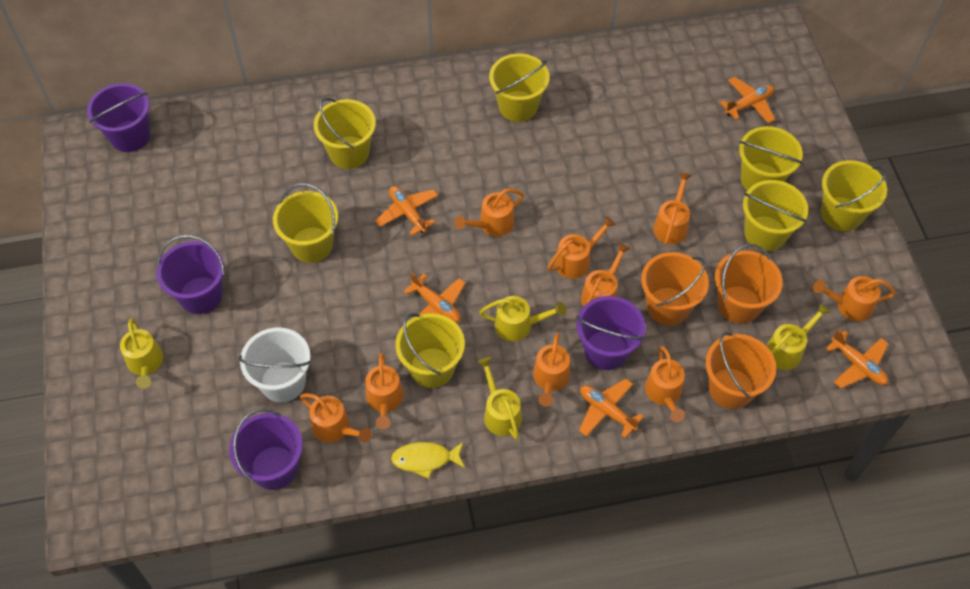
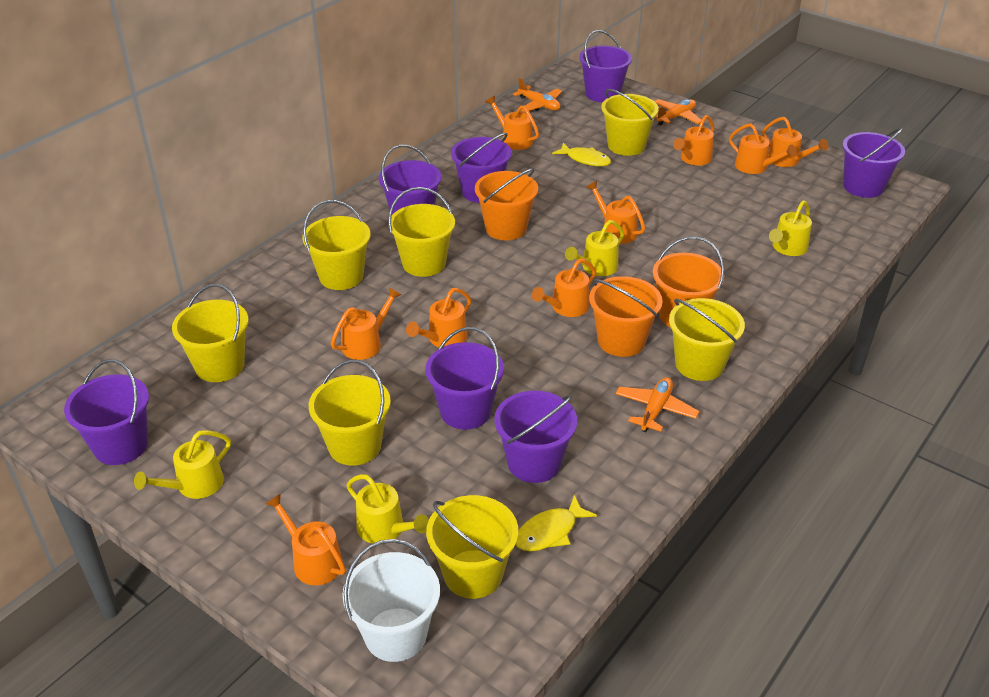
orange plane: 5 -> 3
purple bucket: 4 -> 7
yellow fish: 1 -> 2

